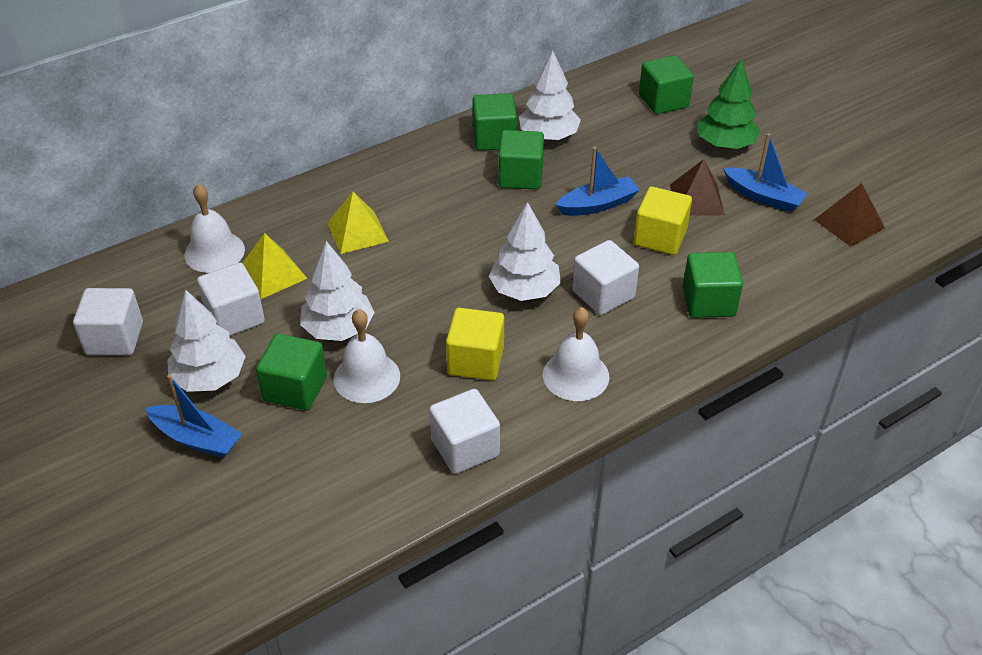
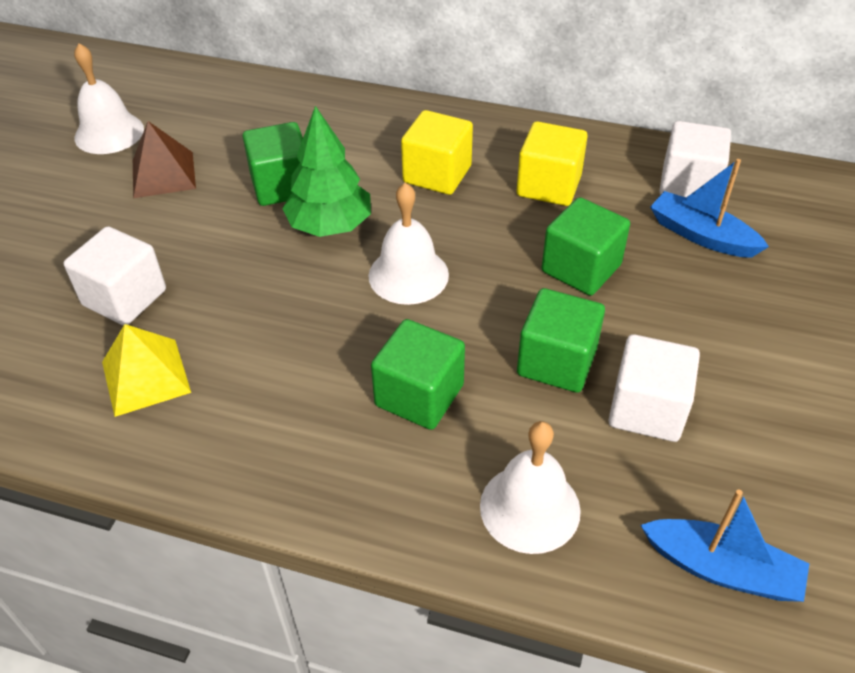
blue boat: 3 -> 2
brown pyramid: 2 -> 1
green cube: 5 -> 4
white cube: 4 -> 3
white tree: 4 -> 0
yellow pyramid: 2 -> 1

